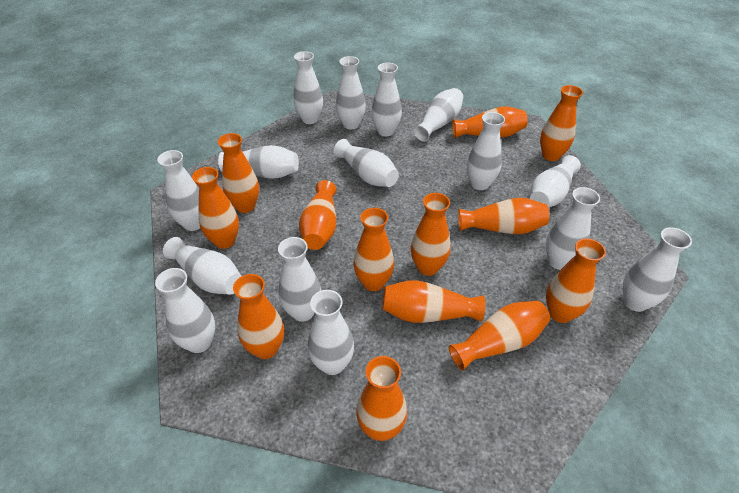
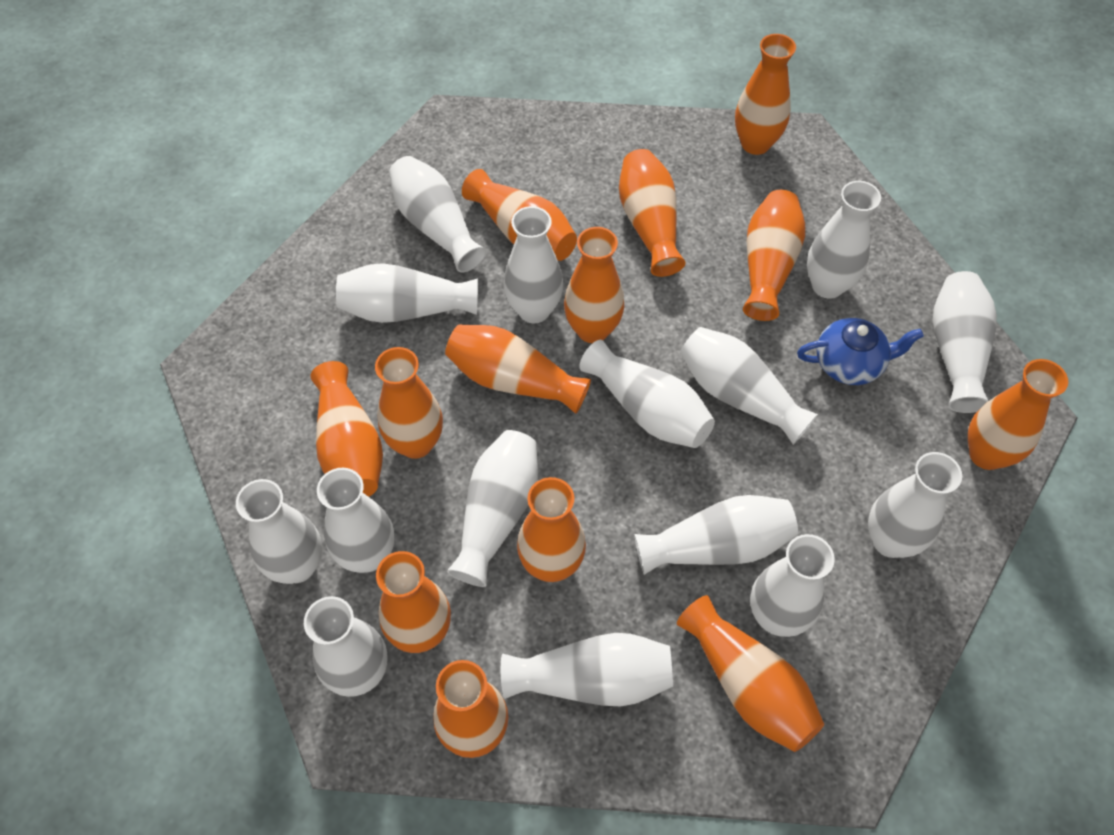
blue teapot: 0 -> 1

